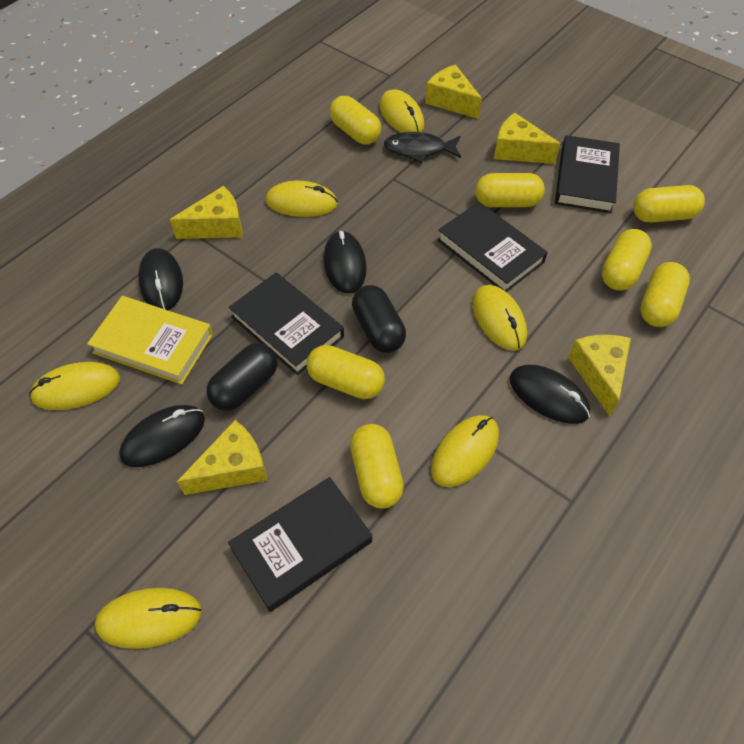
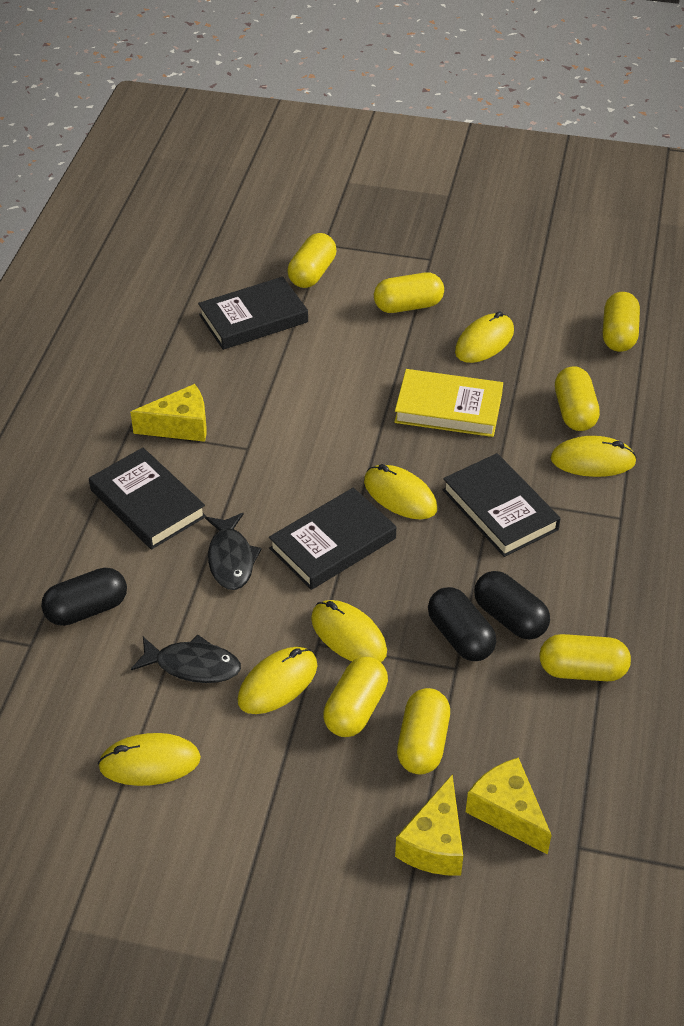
black capsule: 2 -> 3
black fish: 1 -> 2
black mouse: 4 -> 0
yellow cheese: 5 -> 3

